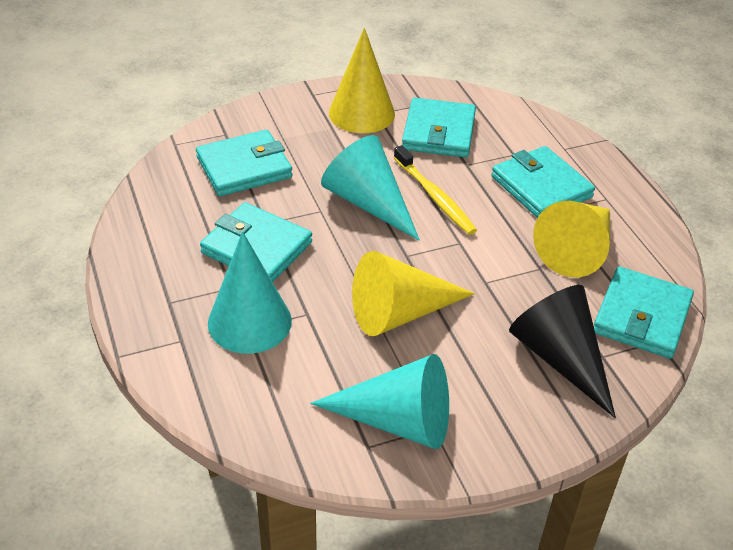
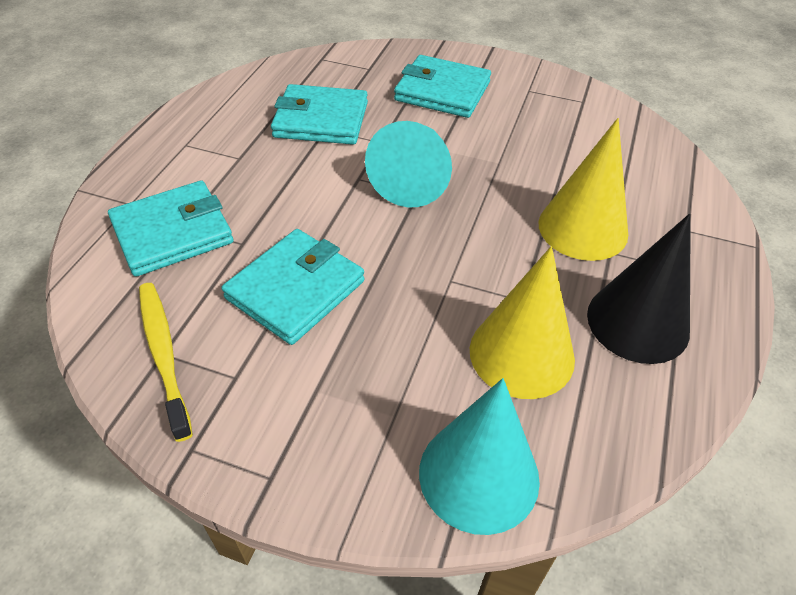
turquoise cone: 3 -> 2
turquoise wallet: 5 -> 4
yellow cone: 3 -> 2

